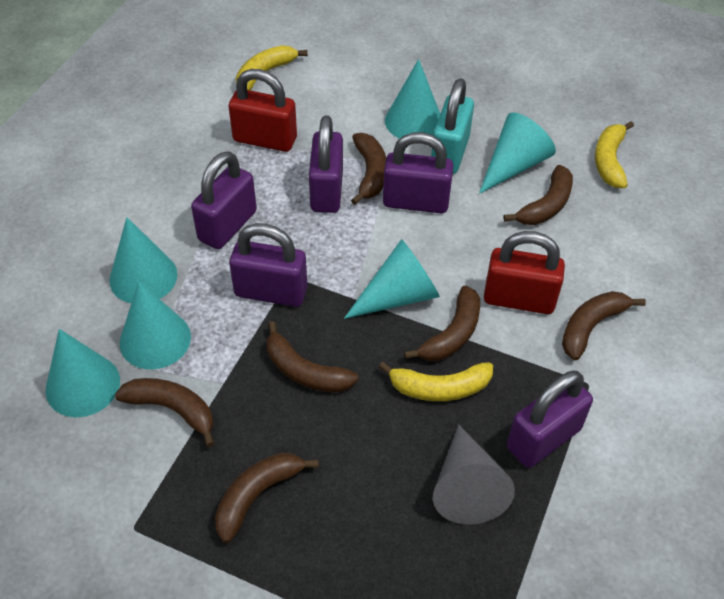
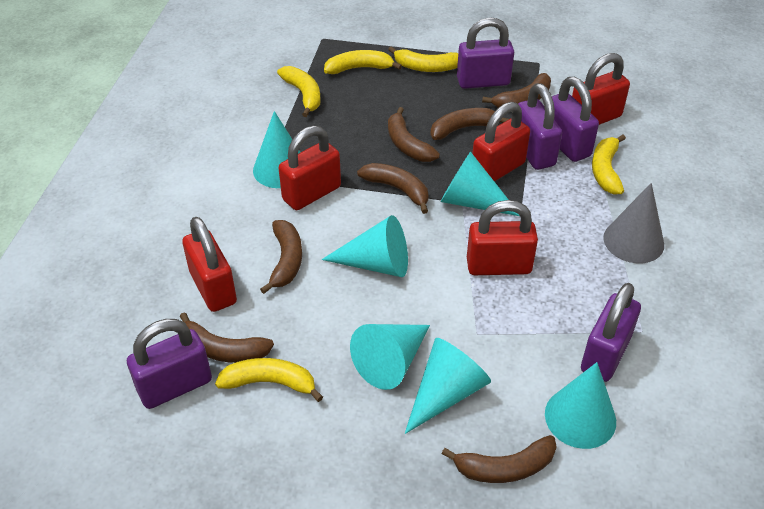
red padlock: 2 -> 5
turquoise padlock: 1 -> 0
yellow banana: 3 -> 5

